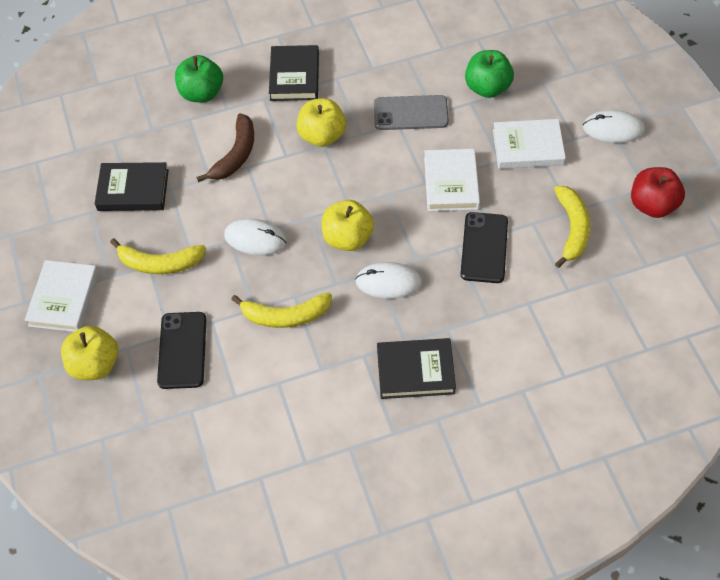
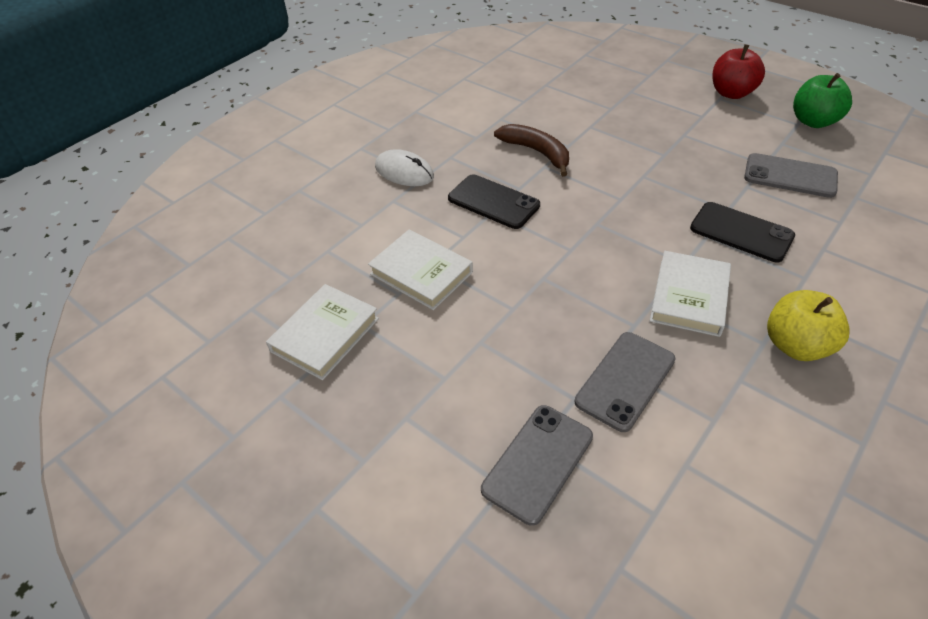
black book: 3 -> 0
green apple: 2 -> 1
grey phone: 1 -> 3
white mouse: 3 -> 1
yellow apple: 3 -> 1
yellow banana: 3 -> 0

